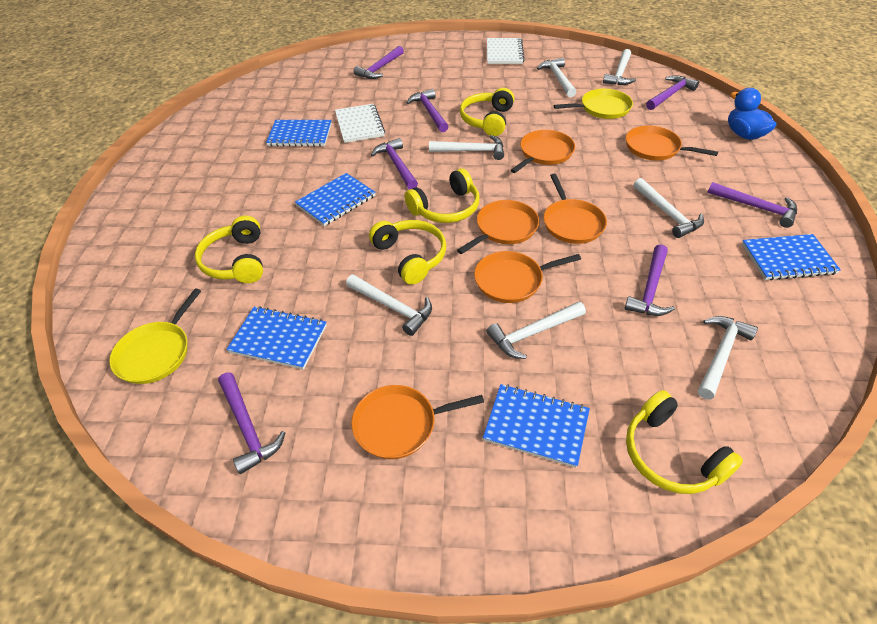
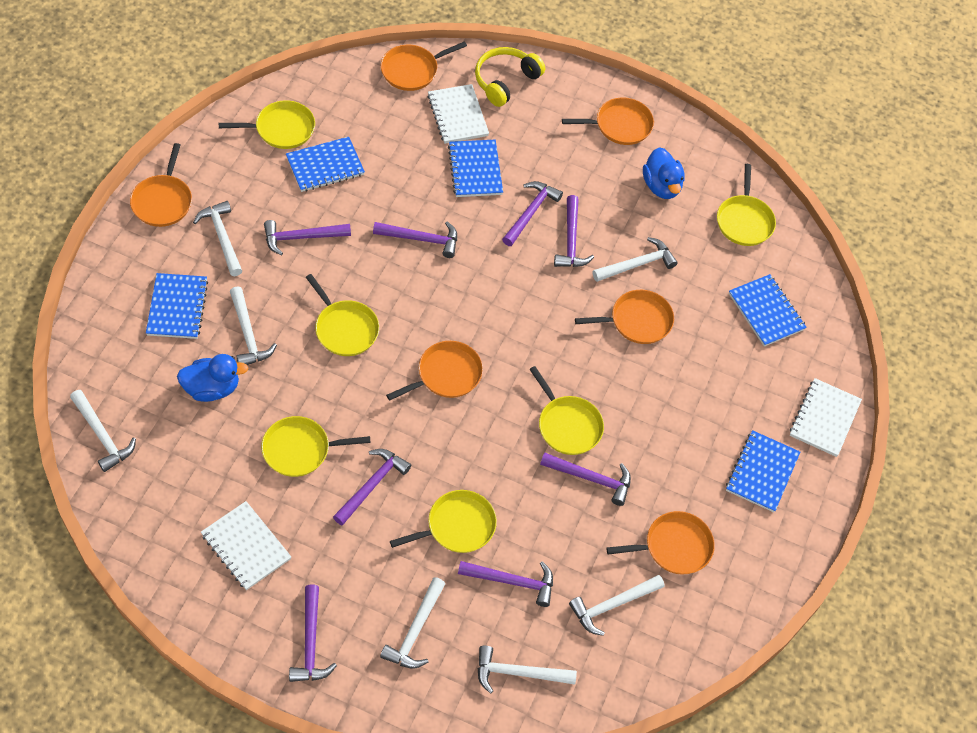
blue duck: 1 -> 2
purple hammer: 7 -> 8
white notebook: 2 -> 3
yellow headphones: 5 -> 1
yellow pan: 2 -> 6

